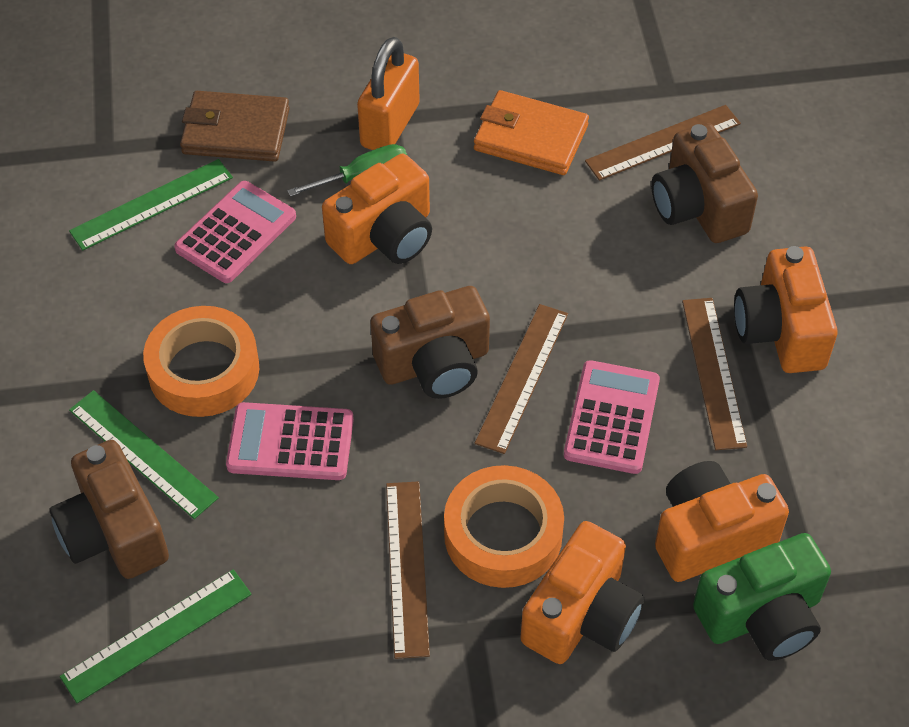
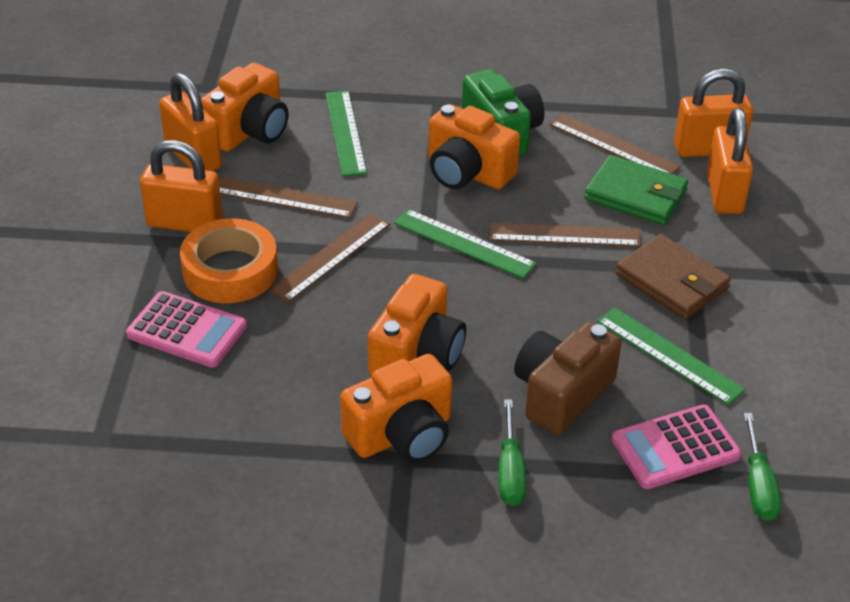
brown camera: 3 -> 1
green screwdriver: 1 -> 2
green wallet: 0 -> 1
orange padlock: 1 -> 4
orange tape: 2 -> 1
orange wallet: 1 -> 0
pink calculator: 3 -> 2

